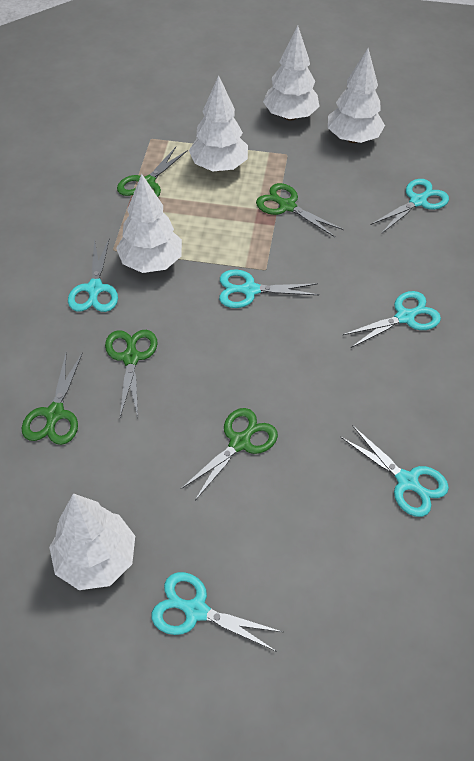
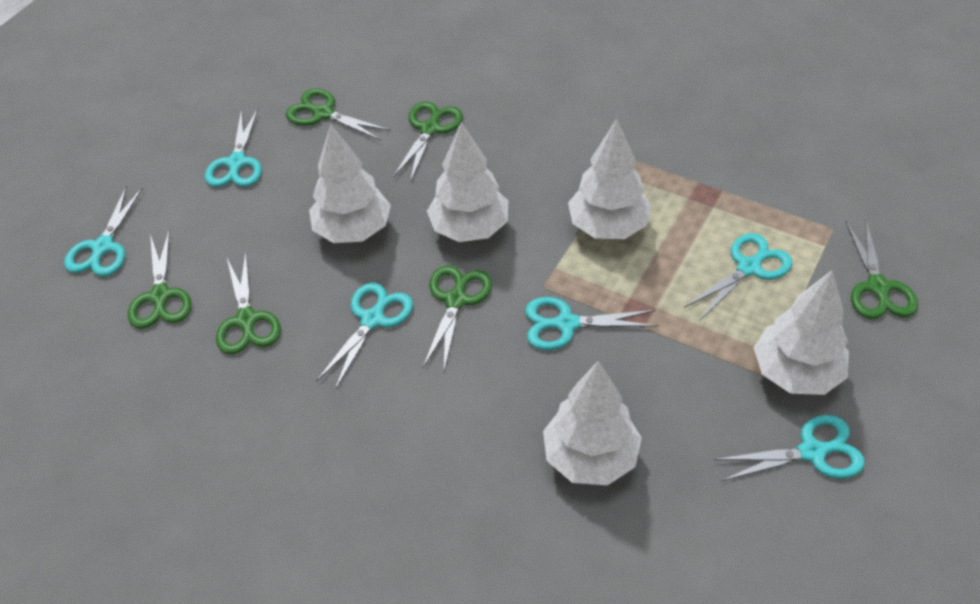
green scissors: 5 -> 6

